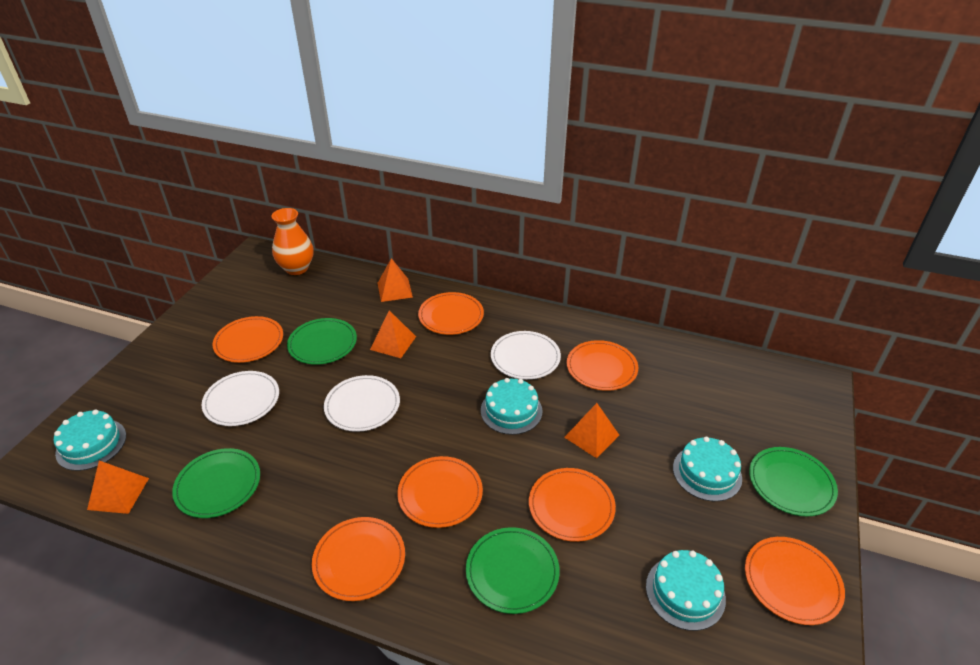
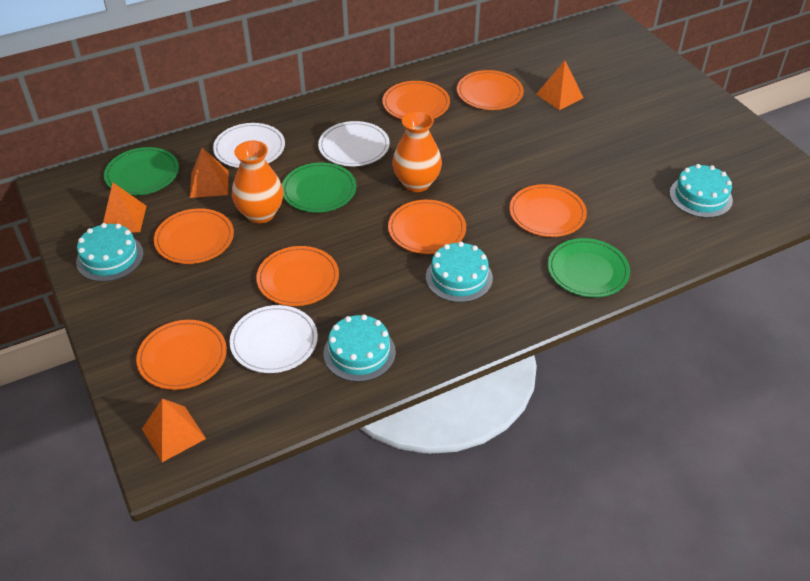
green plate: 4 -> 3
orange vase: 1 -> 2

